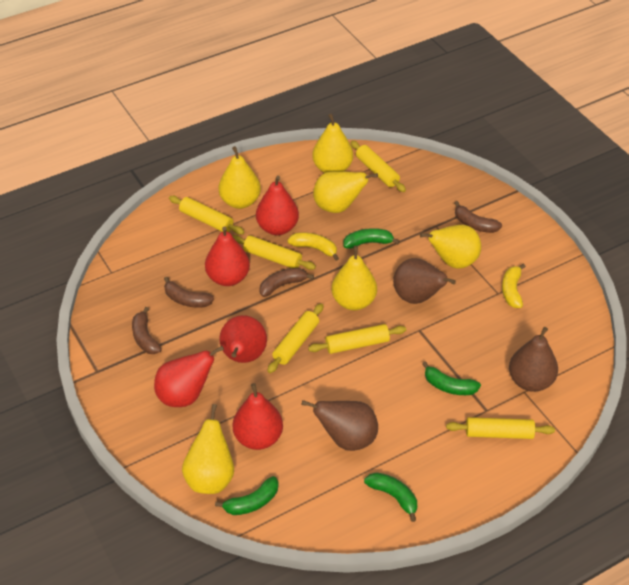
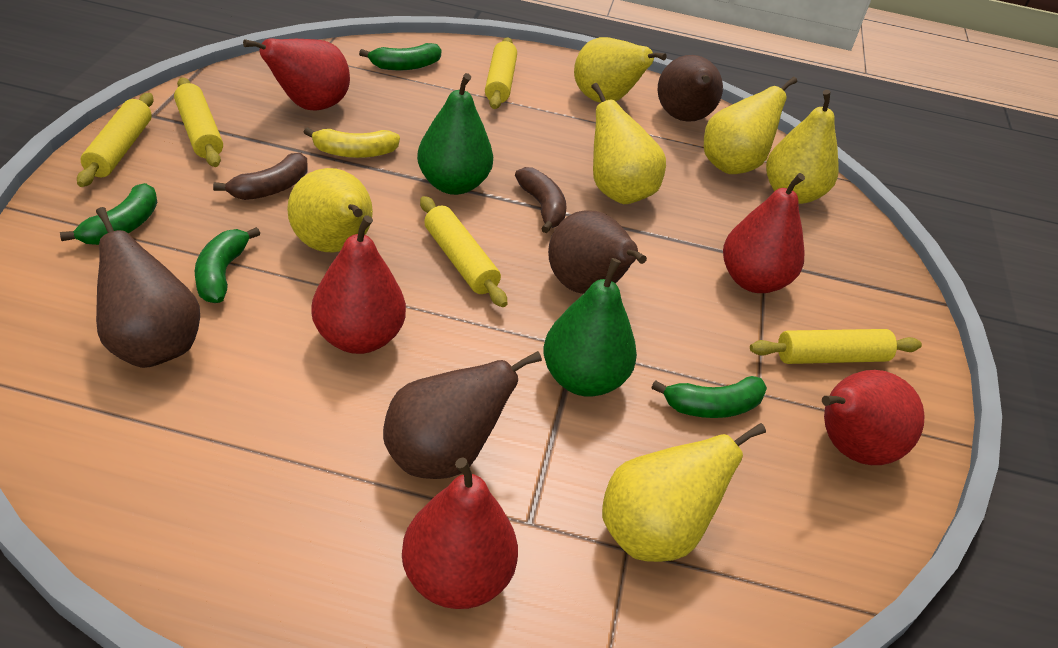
brown banana: 4 -> 2
brown pear: 3 -> 4
green pear: 0 -> 2
yellow banana: 2 -> 1
yellow rolling pin: 6 -> 5

